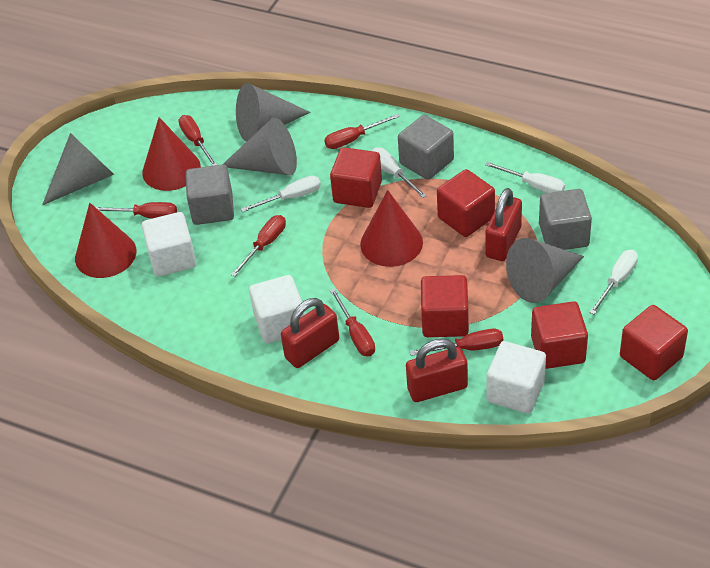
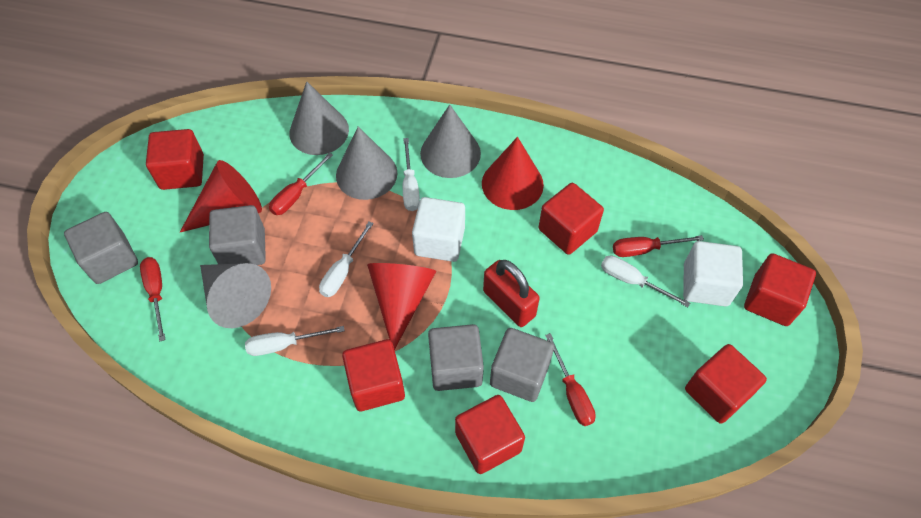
grey cube: 3 -> 4
red cube: 5 -> 6
red padlock: 3 -> 1
red screwdriver: 6 -> 4
white cube: 3 -> 2

